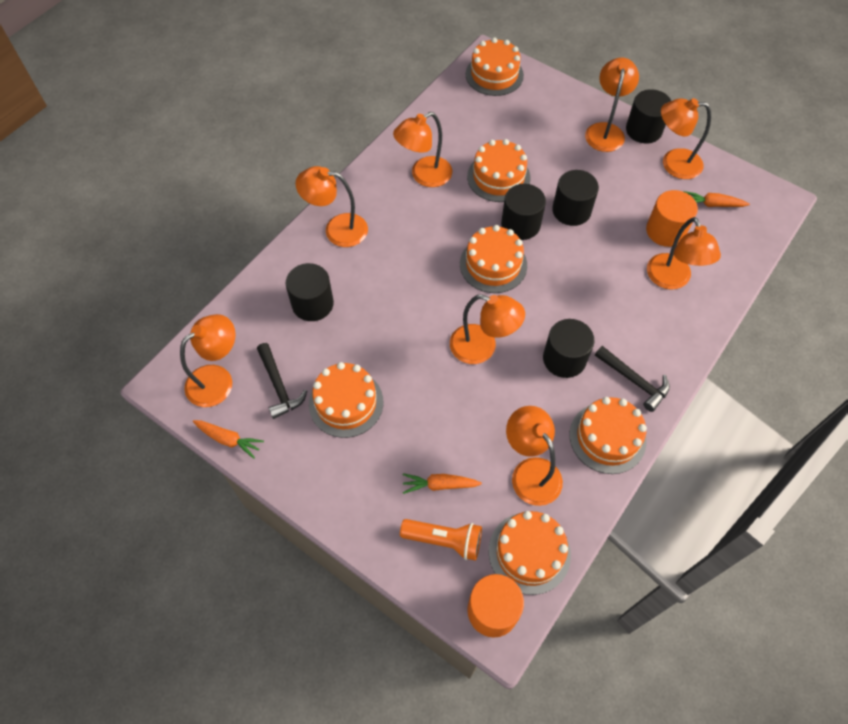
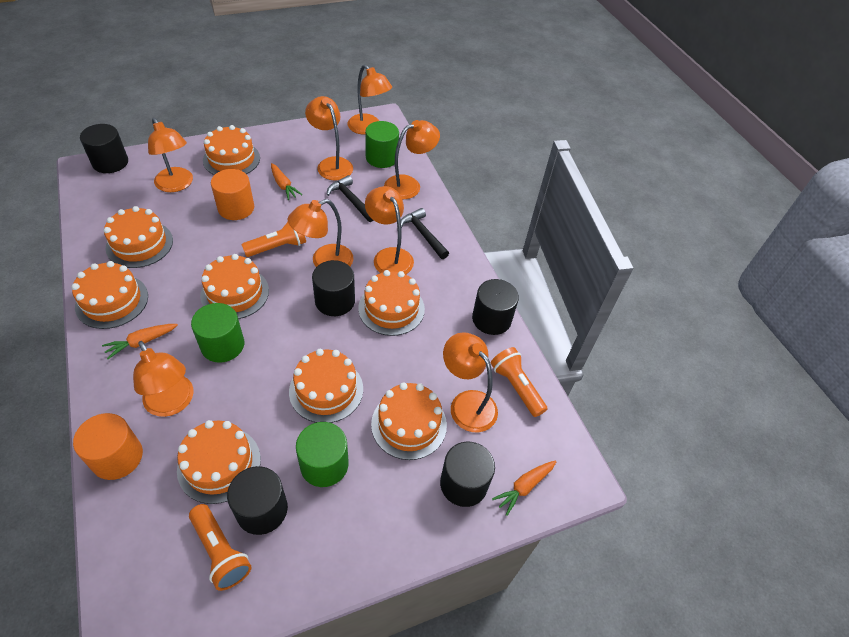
green cylinder: 0 -> 3
orange cake: 6 -> 8
orange flashlight: 1 -> 3

